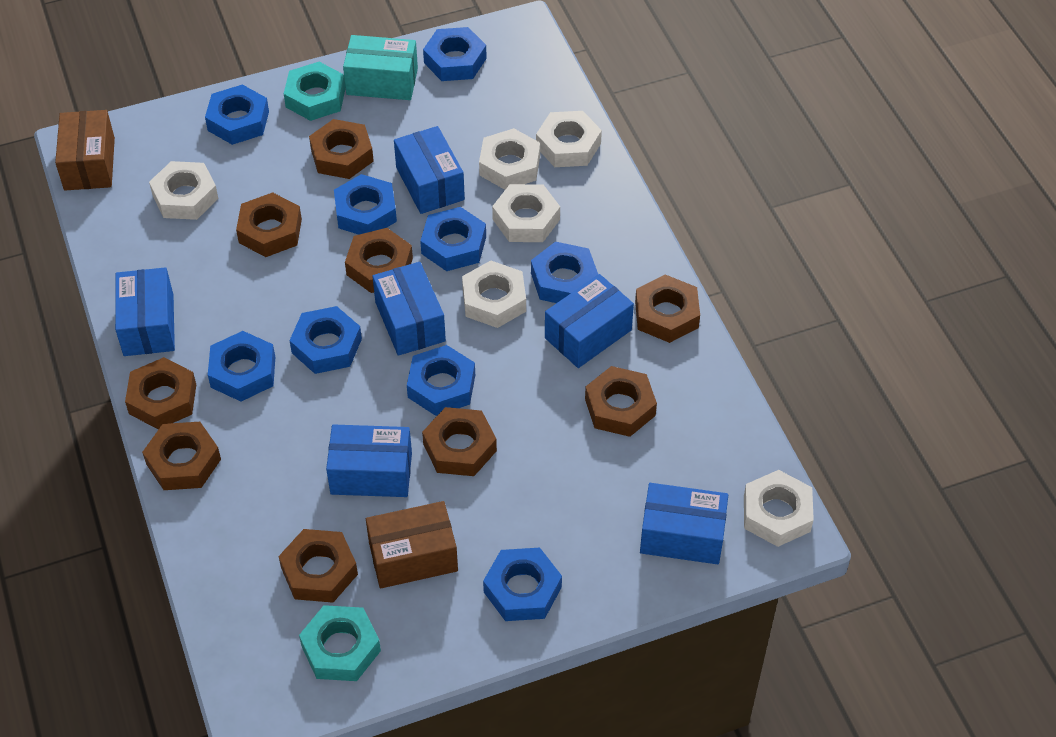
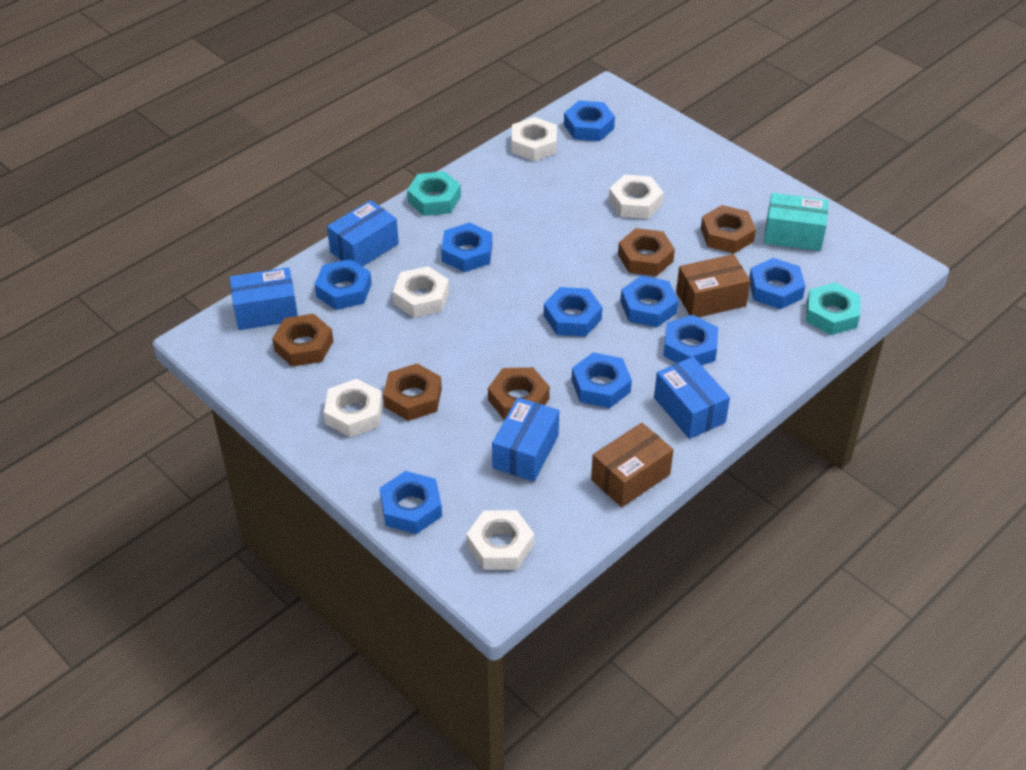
blue box: 6 -> 4
brown nut: 9 -> 5
white nut: 6 -> 5

